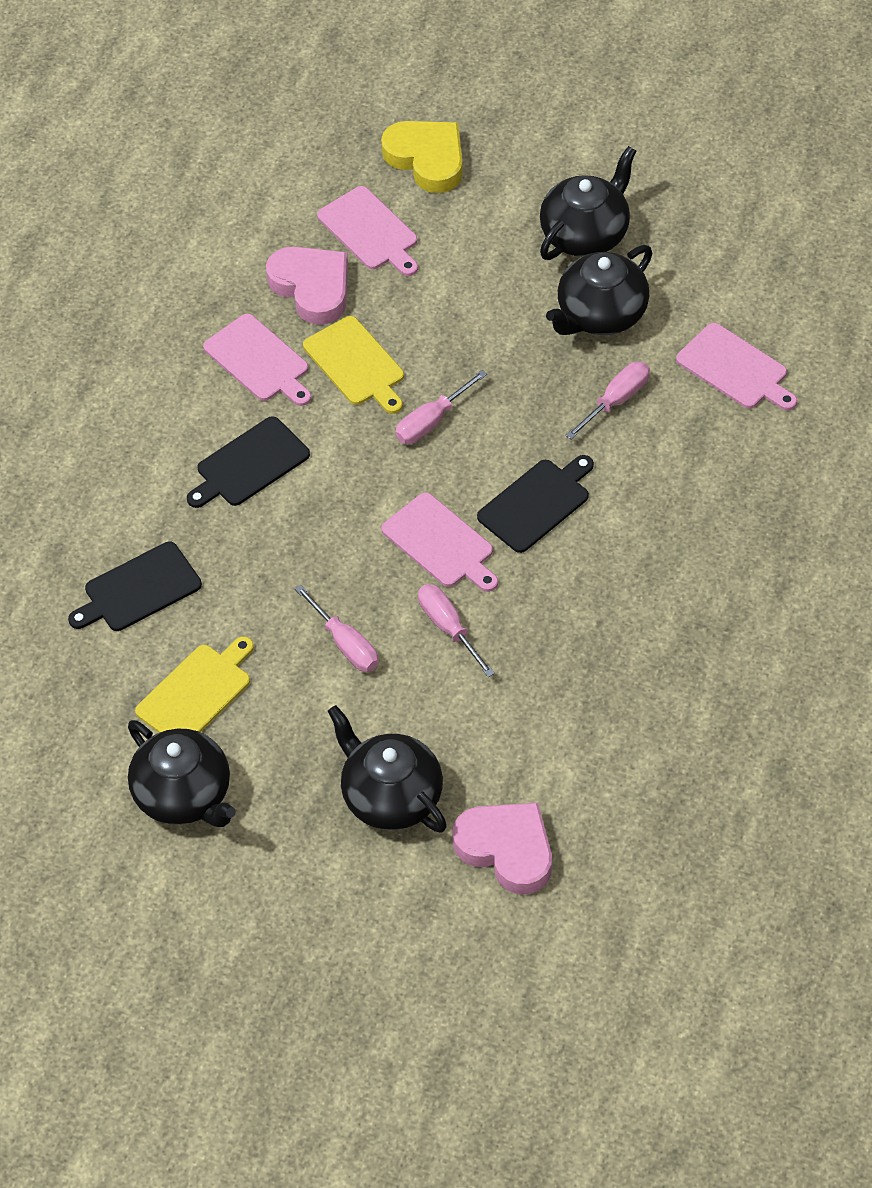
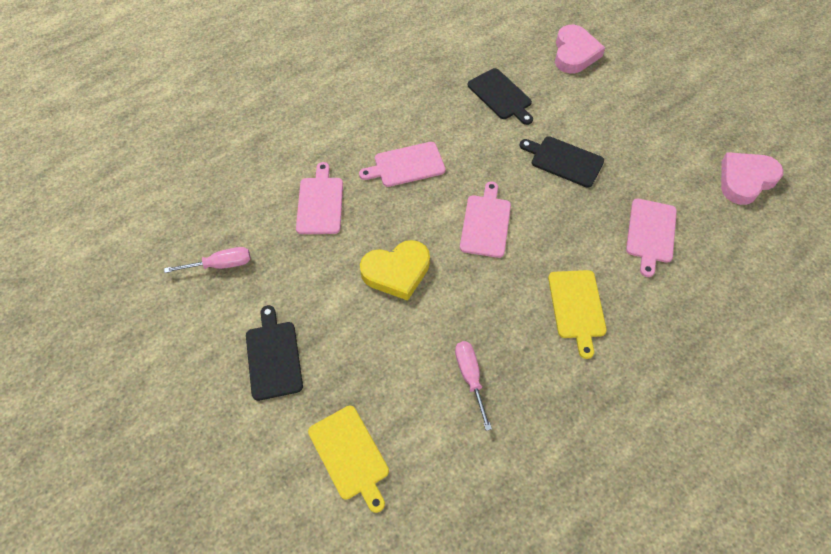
black teapot: 4 -> 0
pink screwdriver: 4 -> 2

